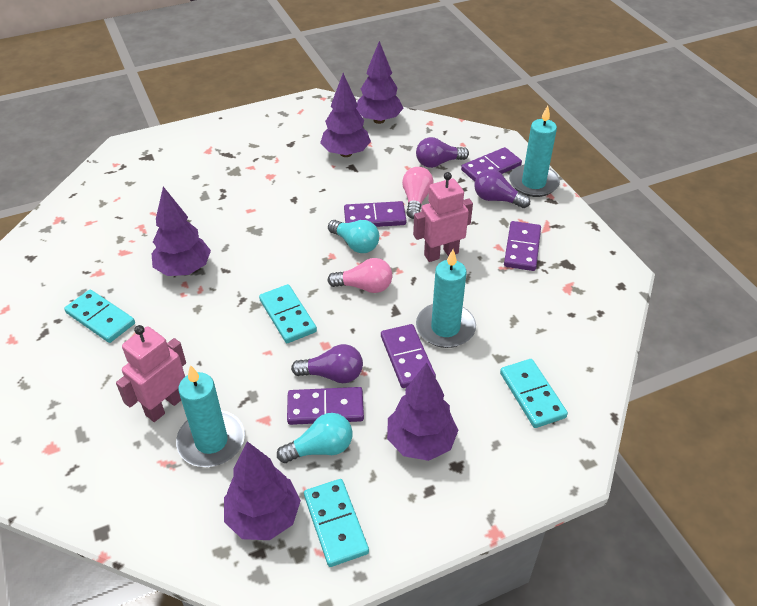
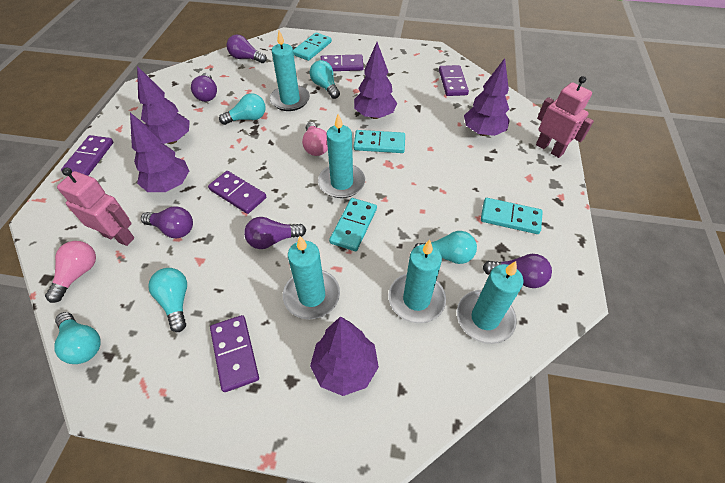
purple light bulb: 3 -> 5
turquoise candle: 3 -> 5
turquoise light bulb: 2 -> 5

